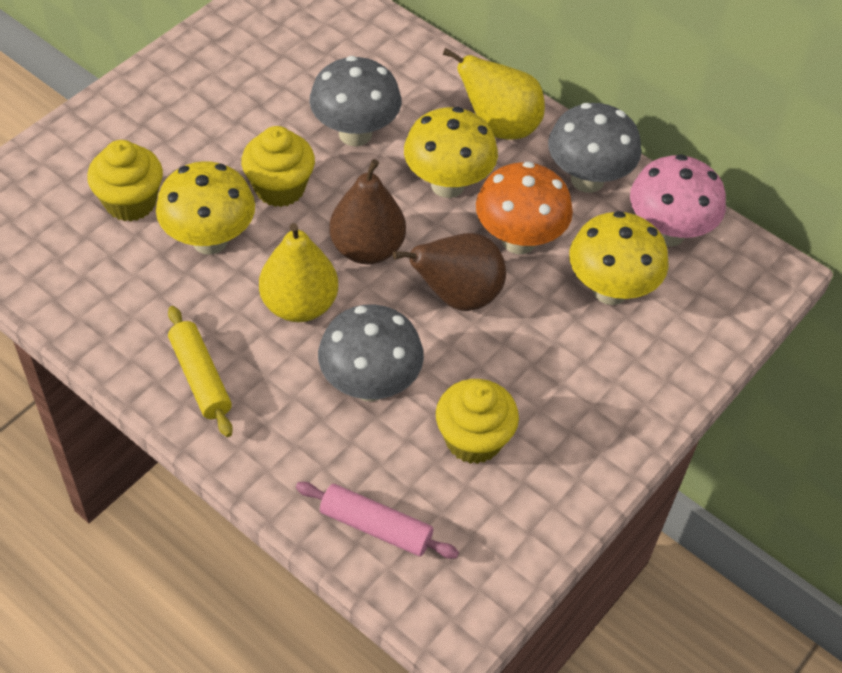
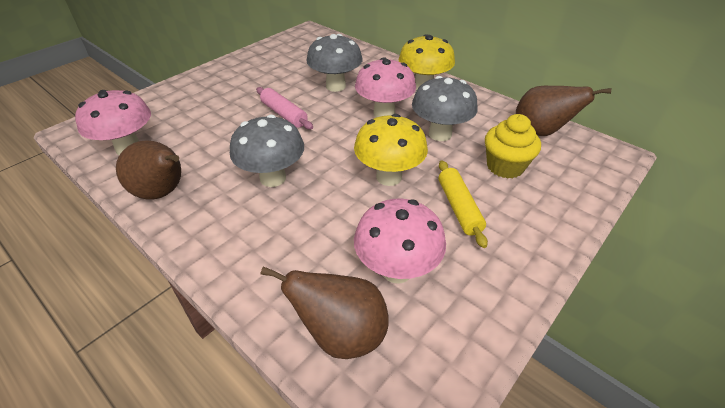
brown pear: 2 -> 3
orange mushroom: 1 -> 0
pink mushroom: 1 -> 3
yellow cupcake: 3 -> 1
yellow mushroom: 3 -> 2
yellow pear: 2 -> 0

